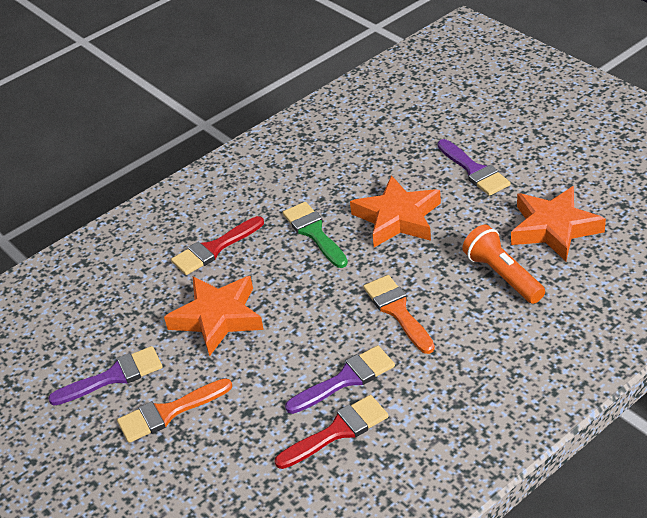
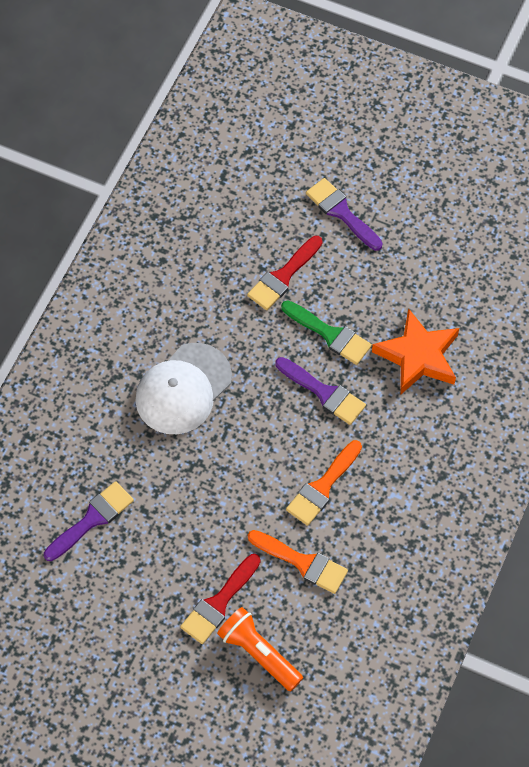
orange star: 3 -> 1
white cap: 0 -> 1

